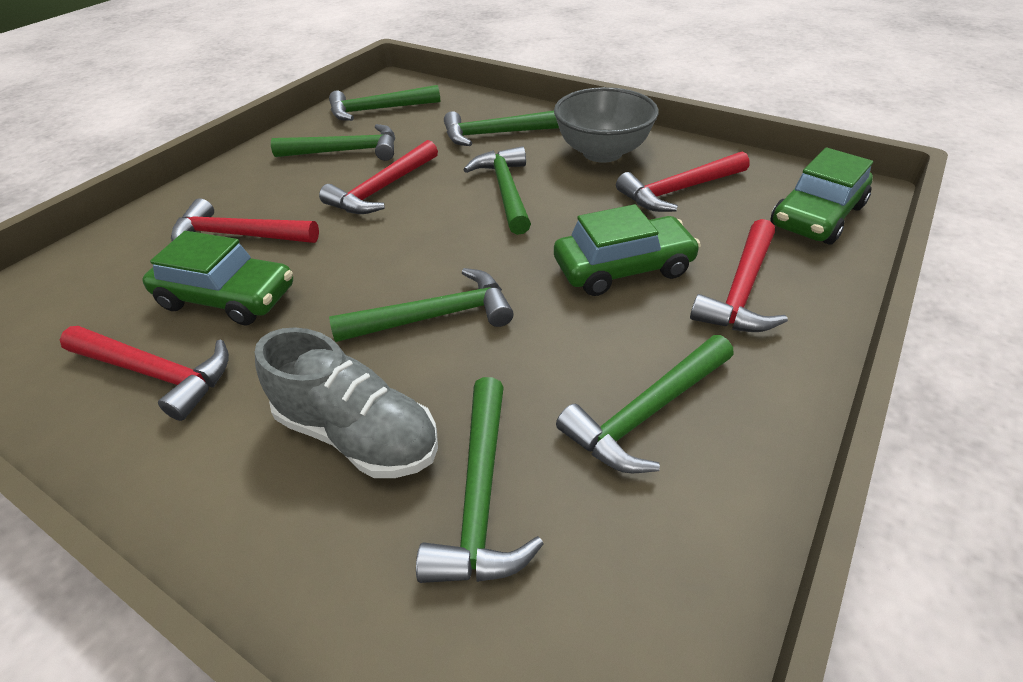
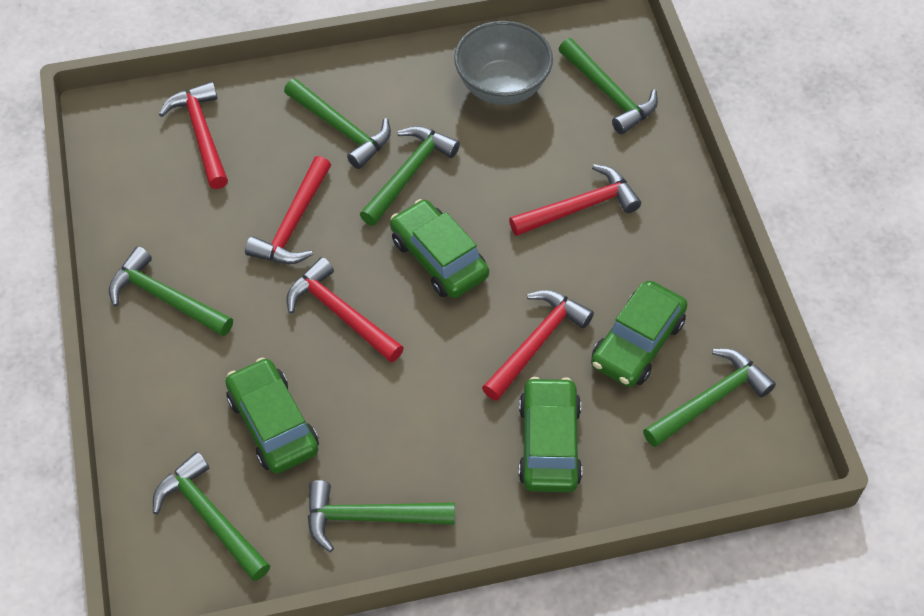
green car: 3 -> 4
grey shoe: 1 -> 0

